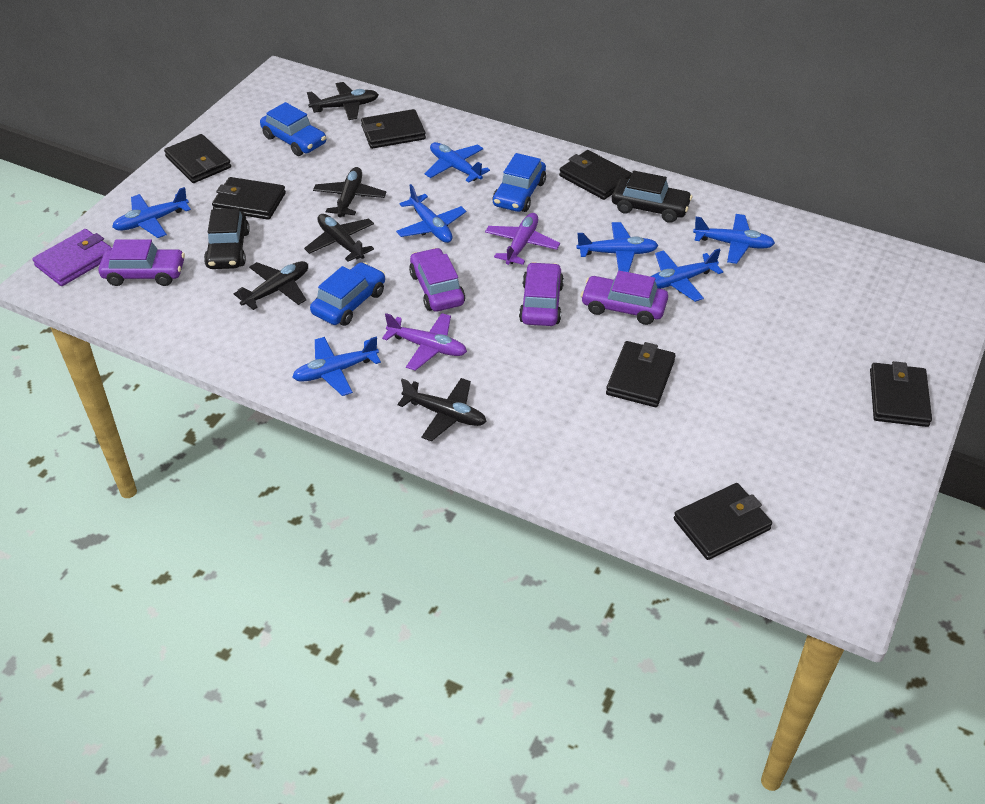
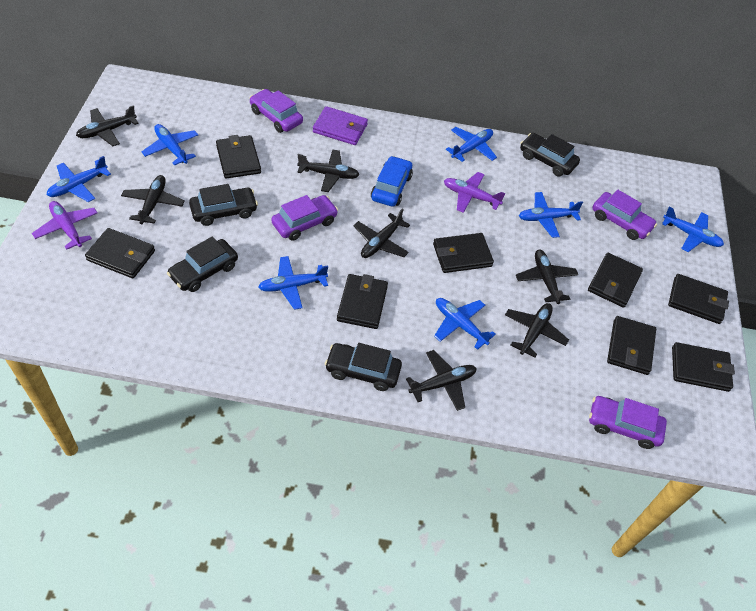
black car: 2 -> 4
black plane: 5 -> 7
black wallet: 7 -> 8
blue car: 3 -> 1

